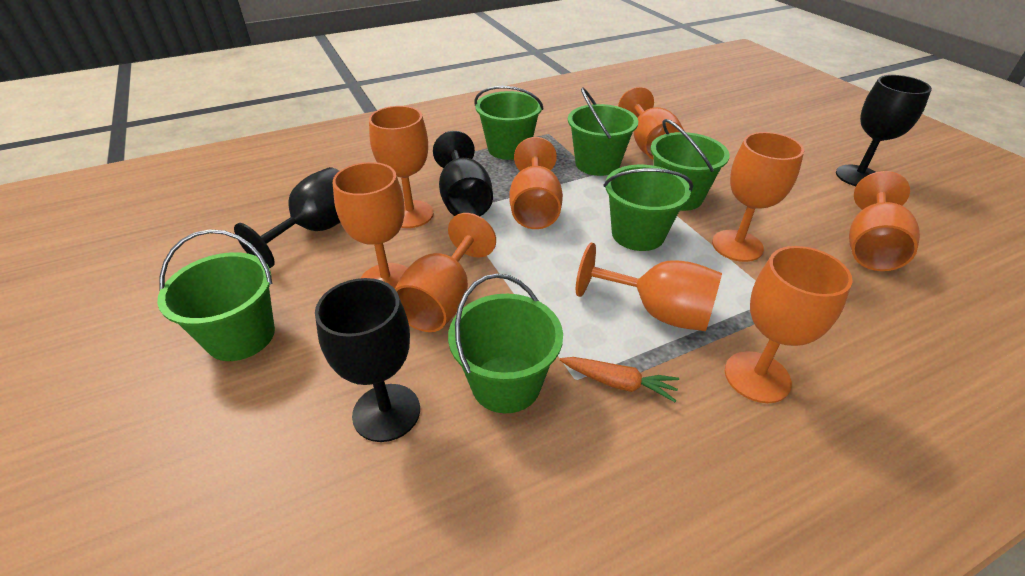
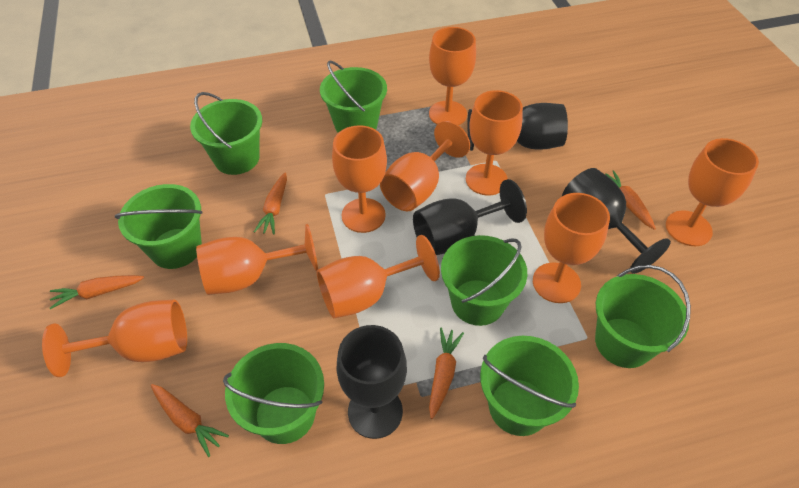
green bucket: 6 -> 7
orange carrot: 1 -> 5

